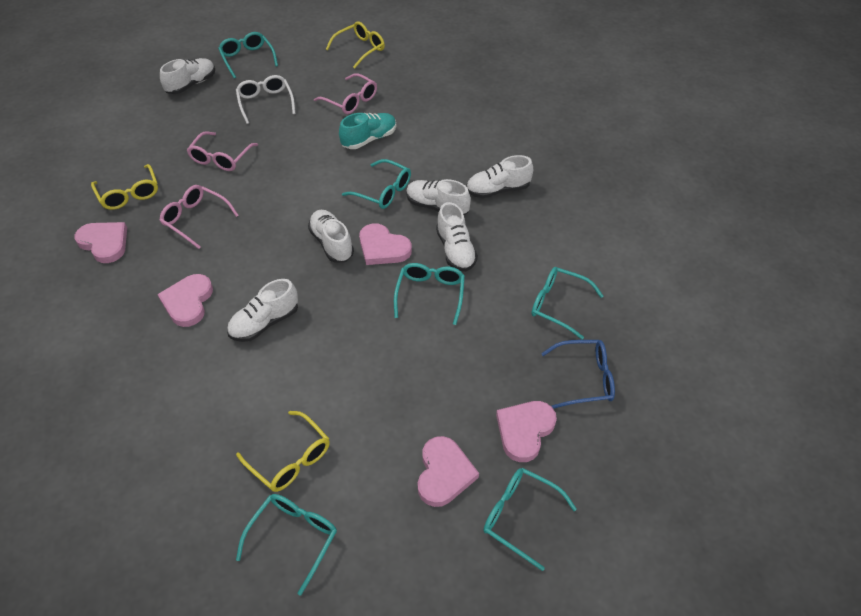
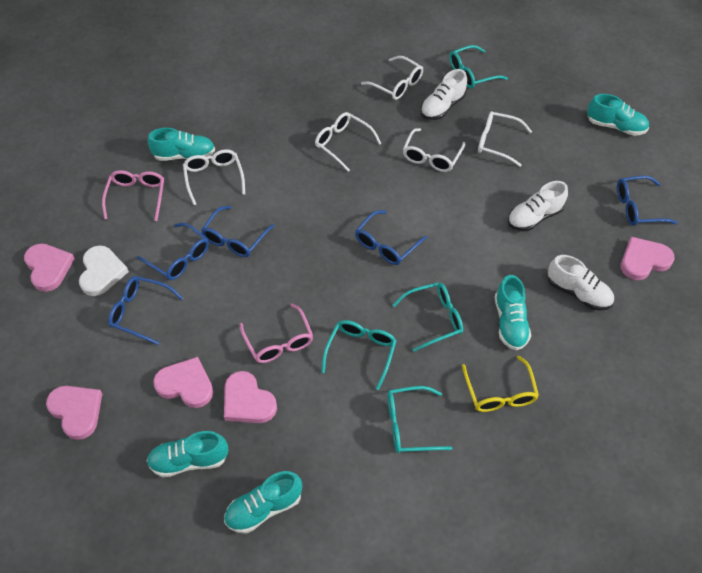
blue glasses: 1 -> 5
pink glasses: 3 -> 2
turquoise glasses: 6 -> 4
turquoise shoe: 1 -> 5
white glasses: 1 -> 5
white heart: 0 -> 1
white shoe: 6 -> 3
yellow glasses: 3 -> 1

